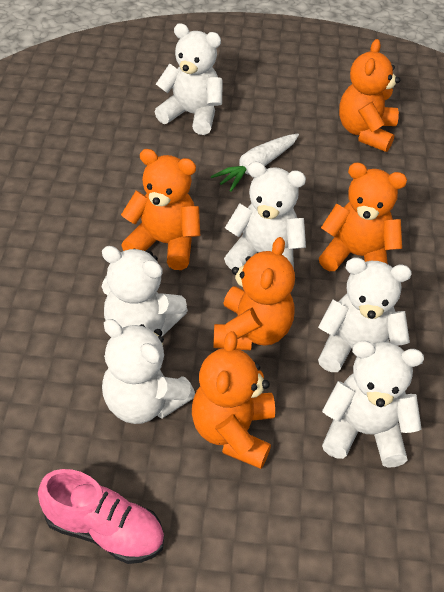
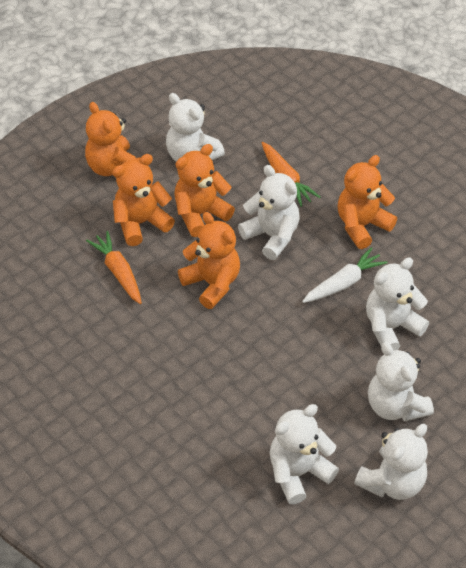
orange carrot: 0 -> 2
pink shoe: 1 -> 0

